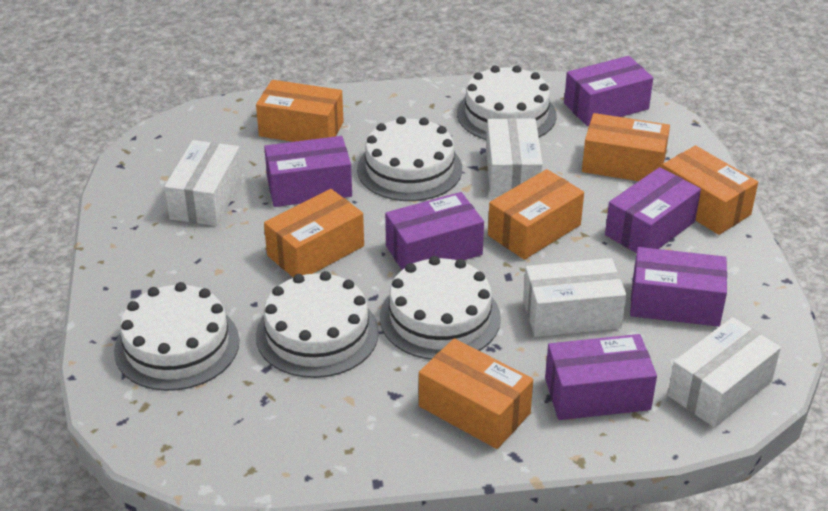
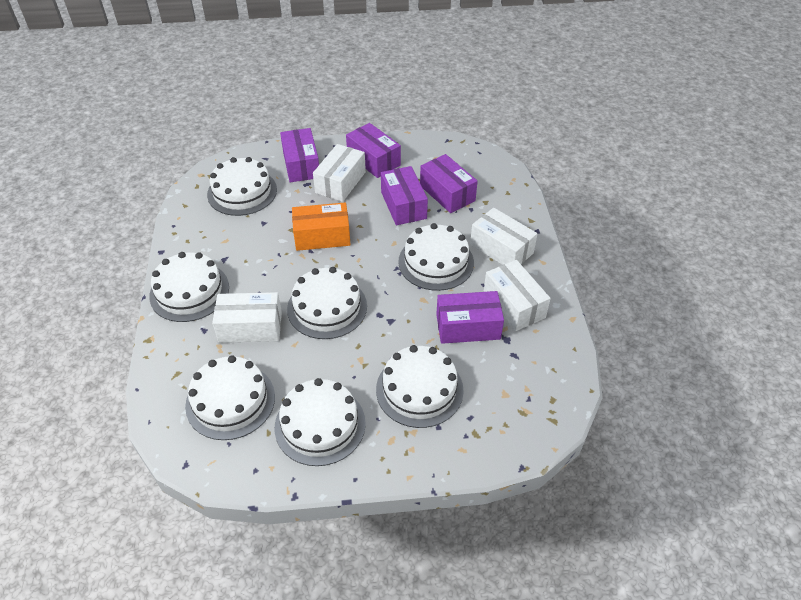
orange box: 6 -> 1
purple box: 6 -> 5
white cake: 5 -> 7

